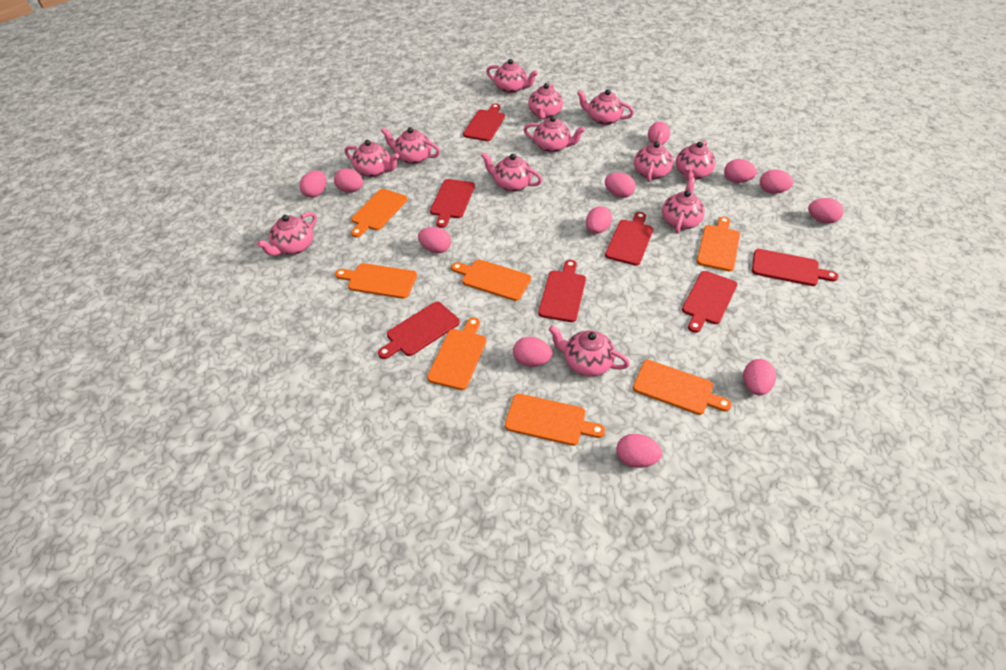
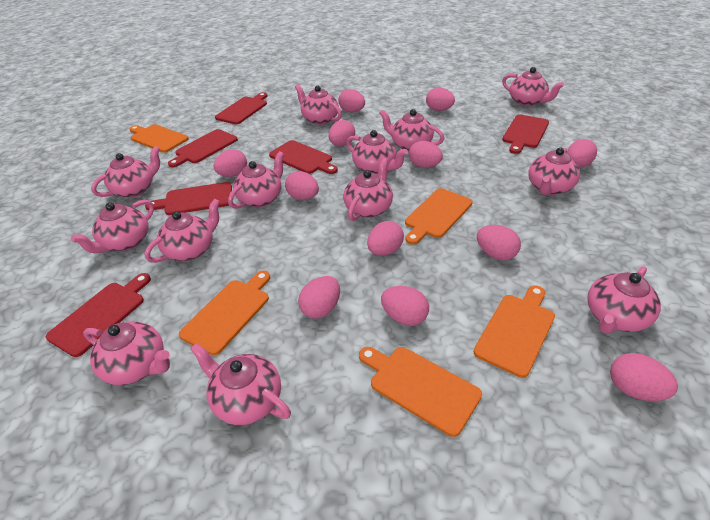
orange cutting board: 7 -> 5
pink teapot: 12 -> 13
red cutting board: 7 -> 6

